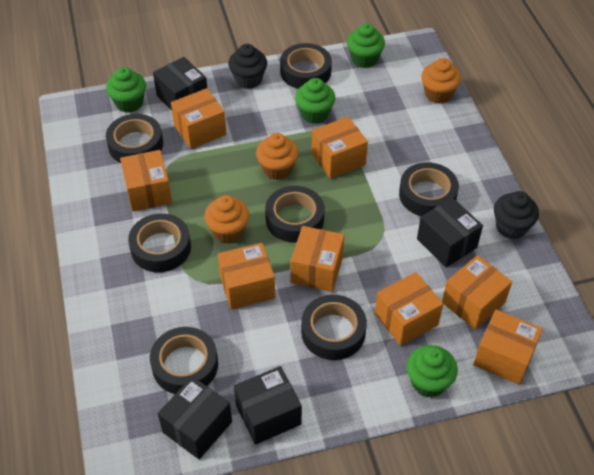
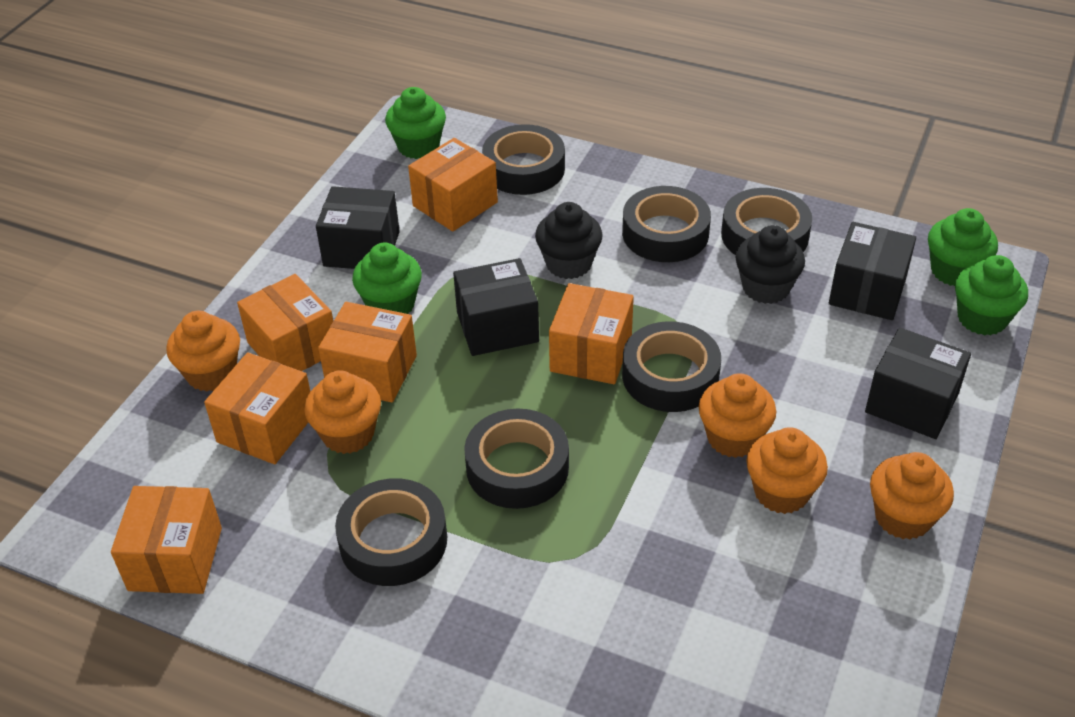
black tape: 7 -> 6
orange box: 8 -> 6
orange cupcake: 3 -> 5

